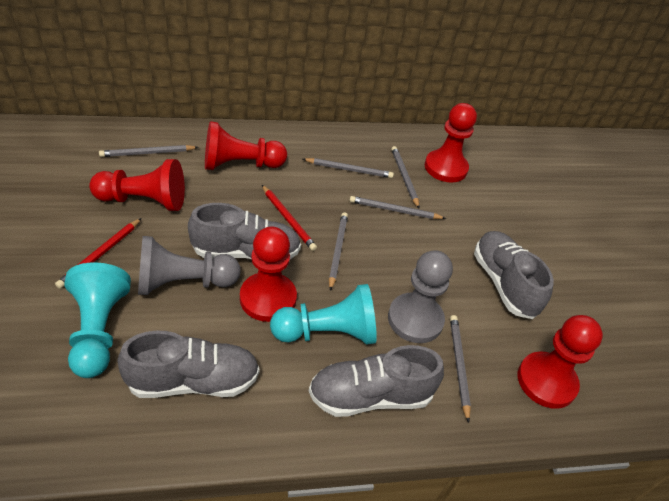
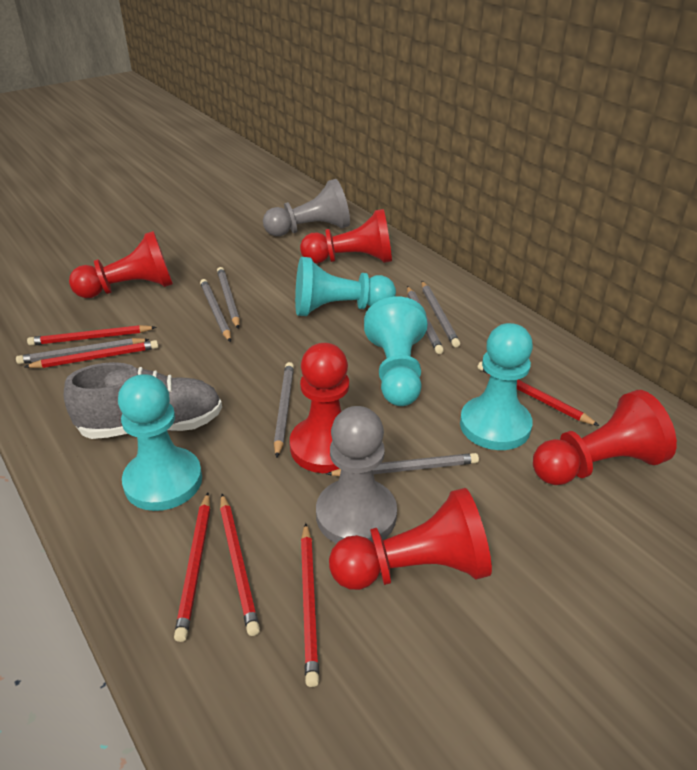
grey pencil: 6 -> 7
grey shoe: 4 -> 1
red pencil: 2 -> 6
turquoise pawn: 2 -> 4

